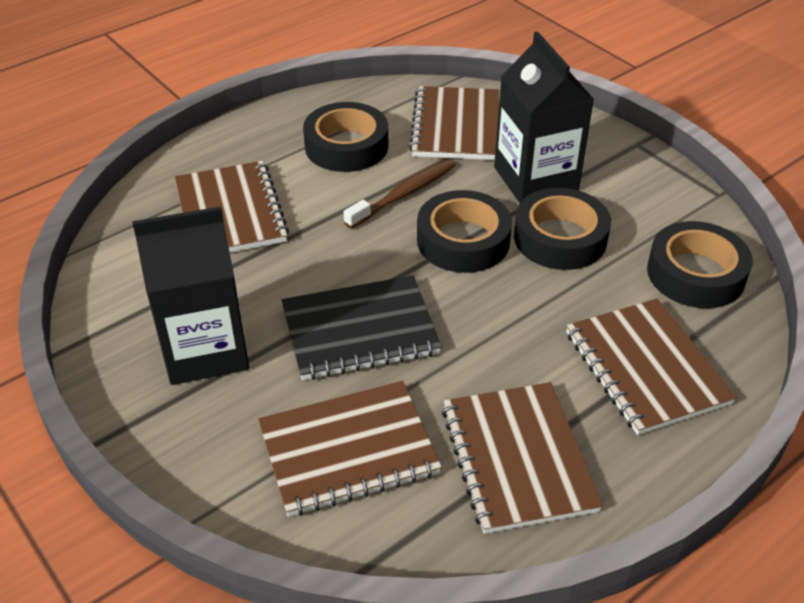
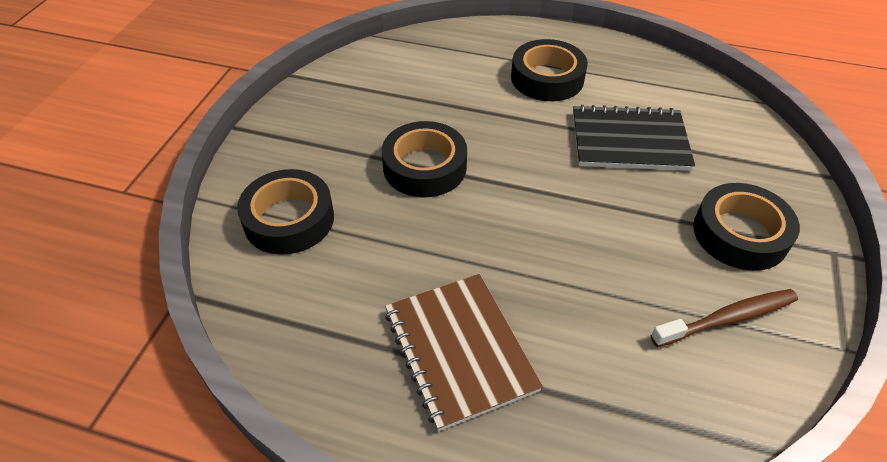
black carton: 2 -> 0
brown notebook: 5 -> 1

